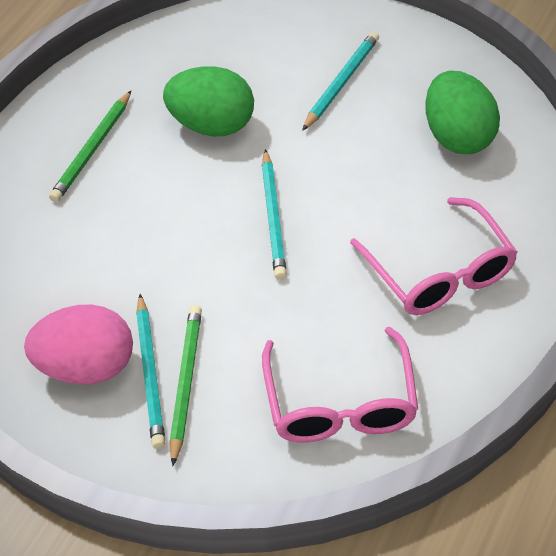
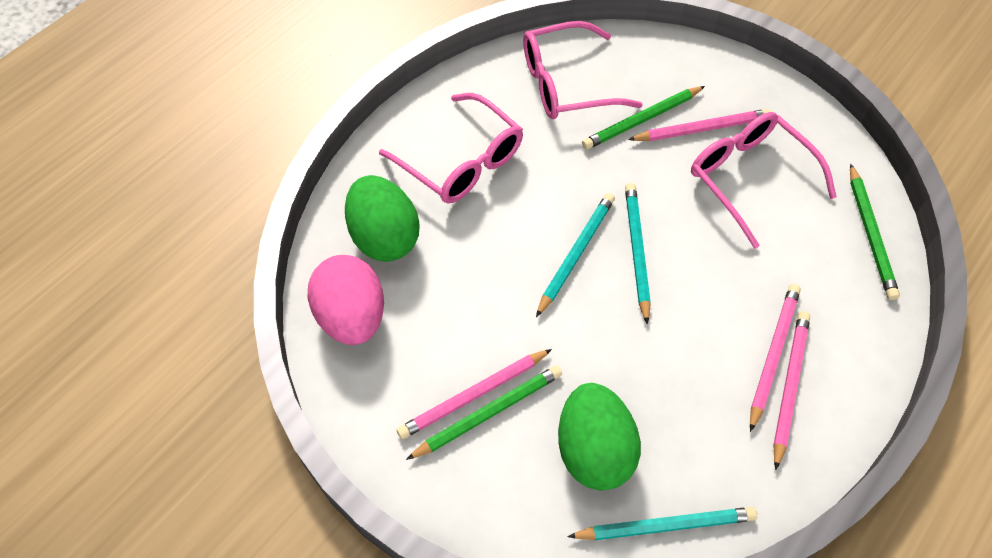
green pencil: 2 -> 3
pink glasses: 2 -> 3
pink pencil: 0 -> 4

